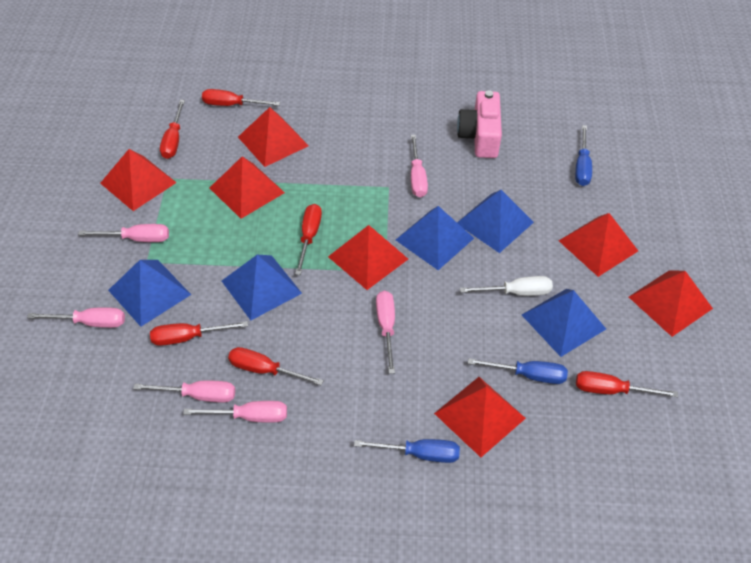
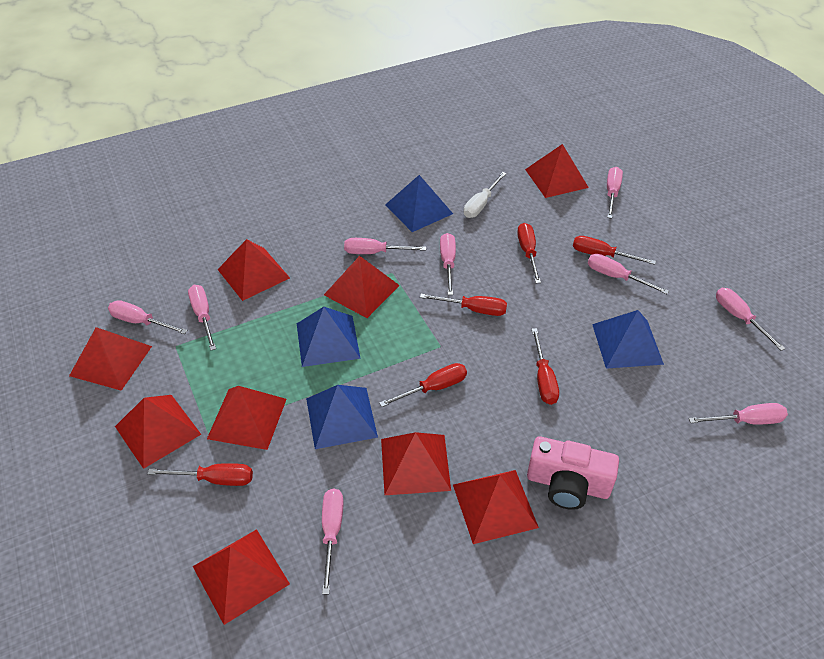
blue pyramid: 5 -> 4
blue screwdriver: 3 -> 0
pink screwdriver: 6 -> 9
red pyramid: 7 -> 9

